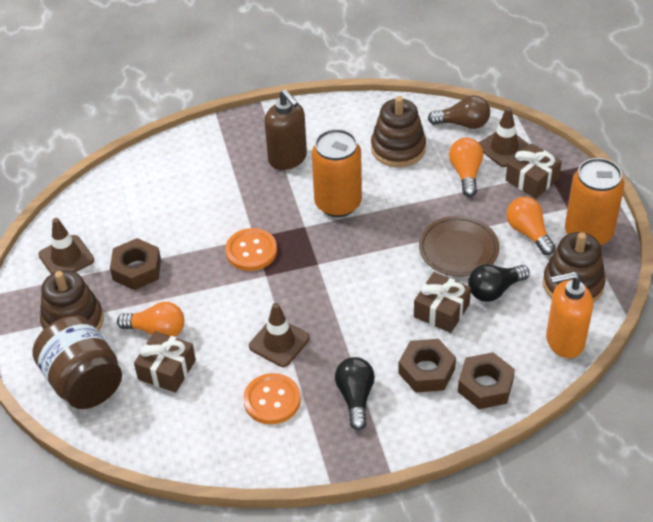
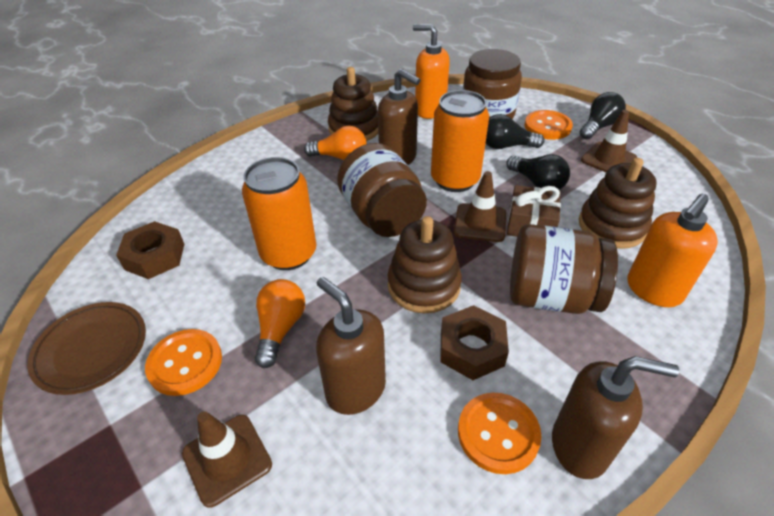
black light bulb: 2 -> 3
brown gift: 3 -> 1
brown jar: 1 -> 3
brown light bulb: 1 -> 0
brown nut: 3 -> 2
brown soap dispenser: 1 -> 3
orange button: 2 -> 3
orange light bulb: 3 -> 2
orange soap dispenser: 1 -> 2

